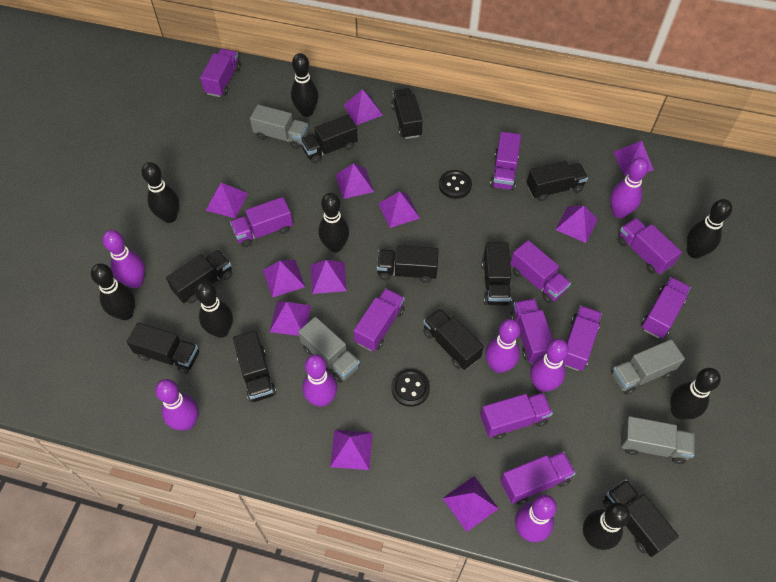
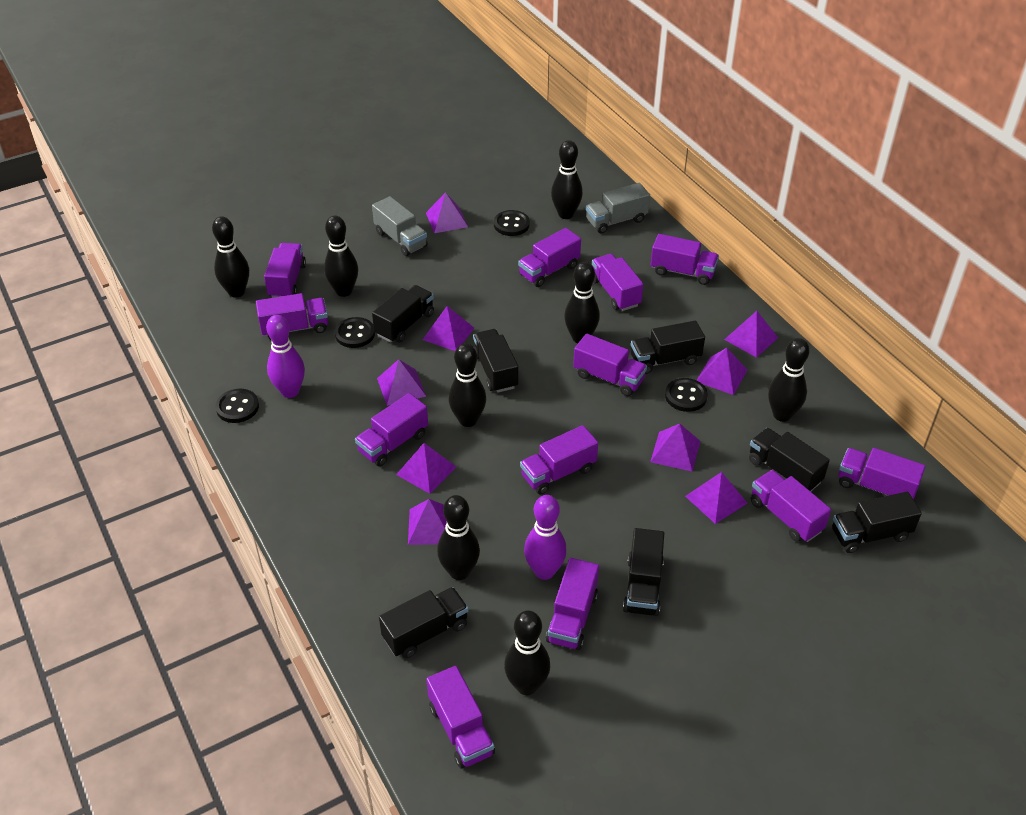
black button: 2 -> 4
black truck: 10 -> 7
grey truck: 4 -> 2
purple bowling pin: 7 -> 2
purple pyramid: 11 -> 9
purple truck: 11 -> 12

